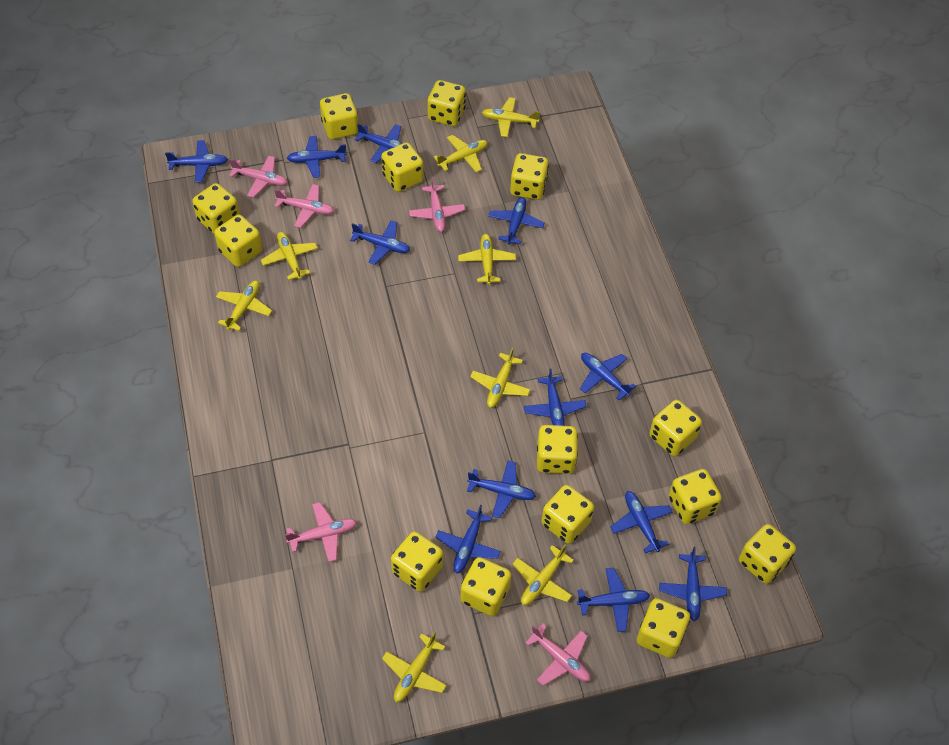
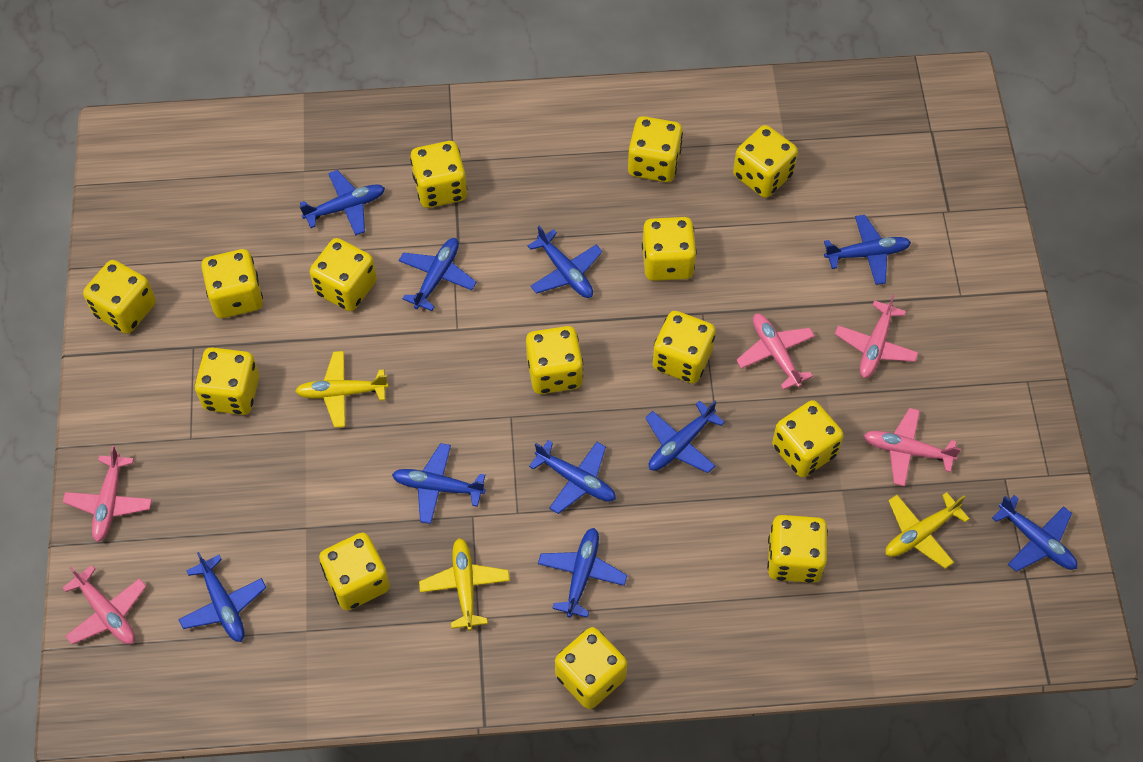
blue plane: 12 -> 10
yellow plane: 8 -> 3

